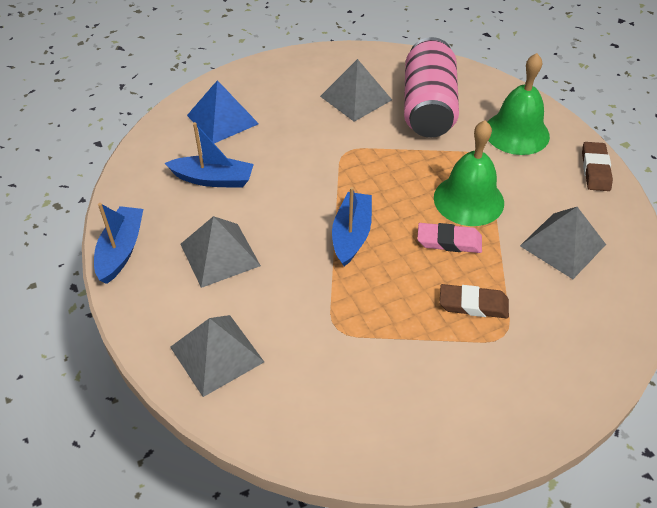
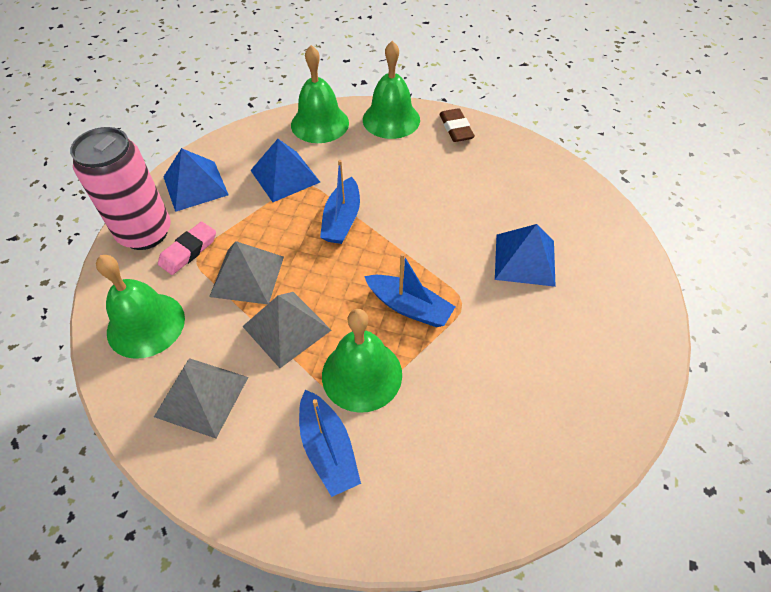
blue pyramid: 1 -> 3
brown eraser: 2 -> 1
green bell: 2 -> 4
grey pyramid: 4 -> 3

